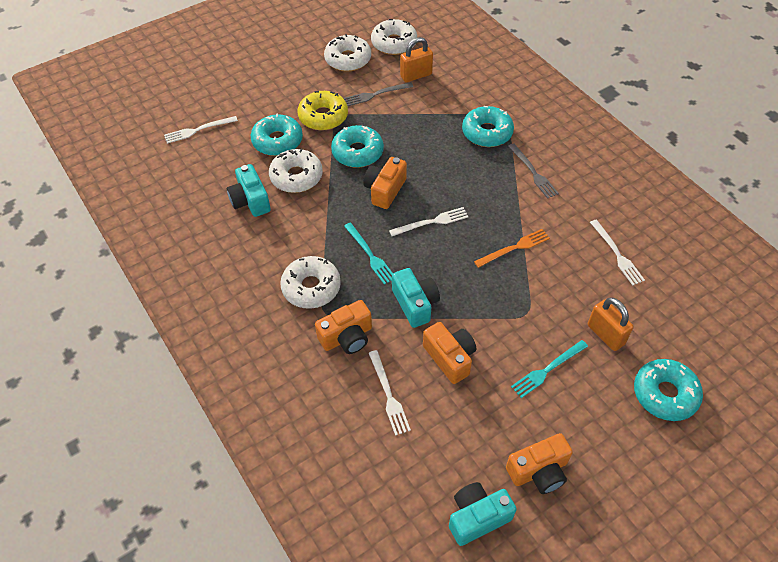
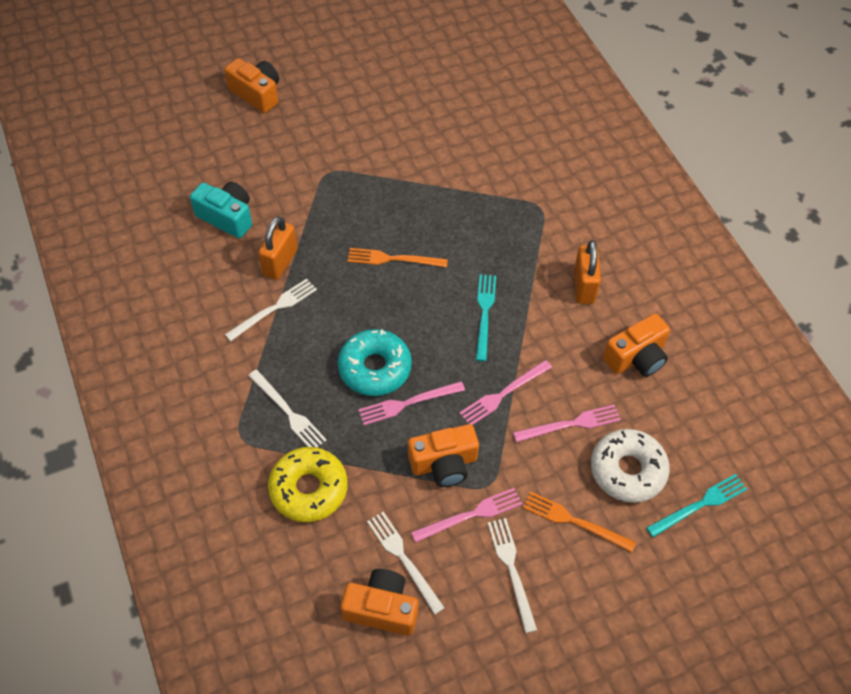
grey fork: 2 -> 0
orange fork: 1 -> 2
pink fork: 0 -> 4
turquoise camera: 3 -> 1
turquoise donut: 4 -> 1
white donut: 4 -> 1

